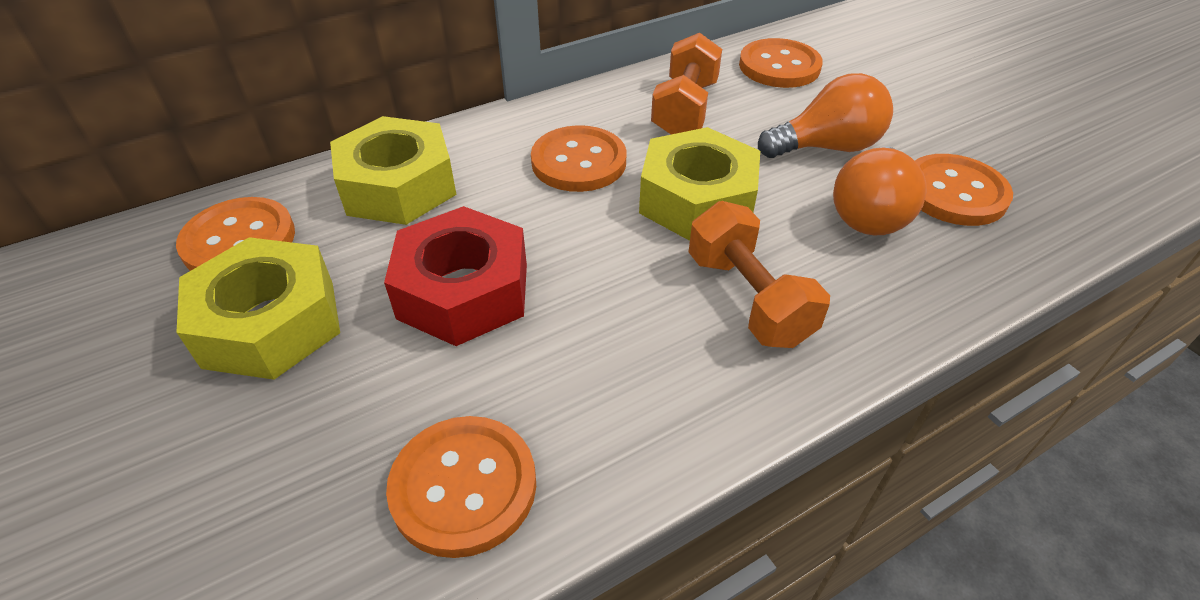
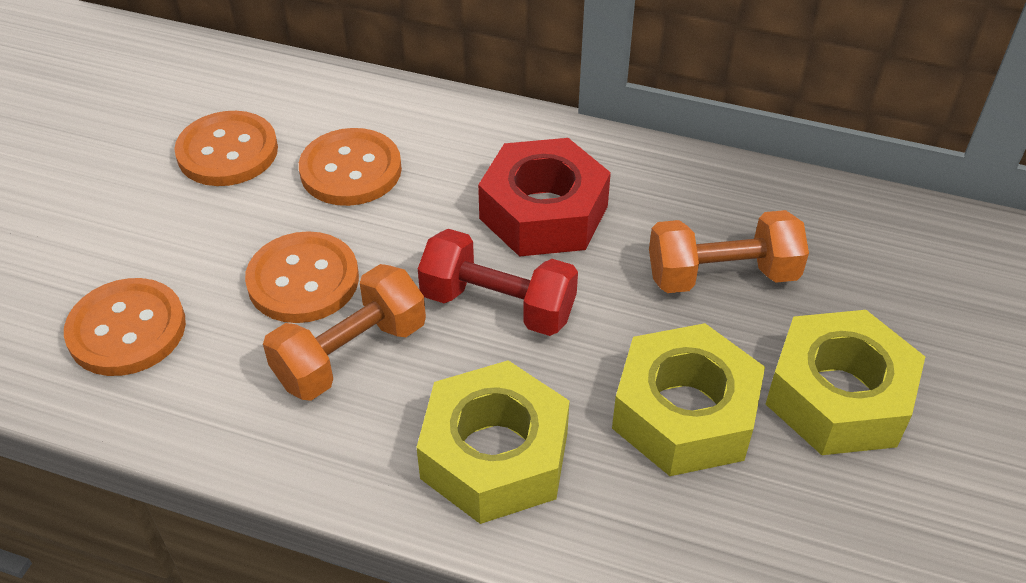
orange button: 5 -> 4
orange light bulb: 2 -> 0
red dumbbell: 0 -> 1

